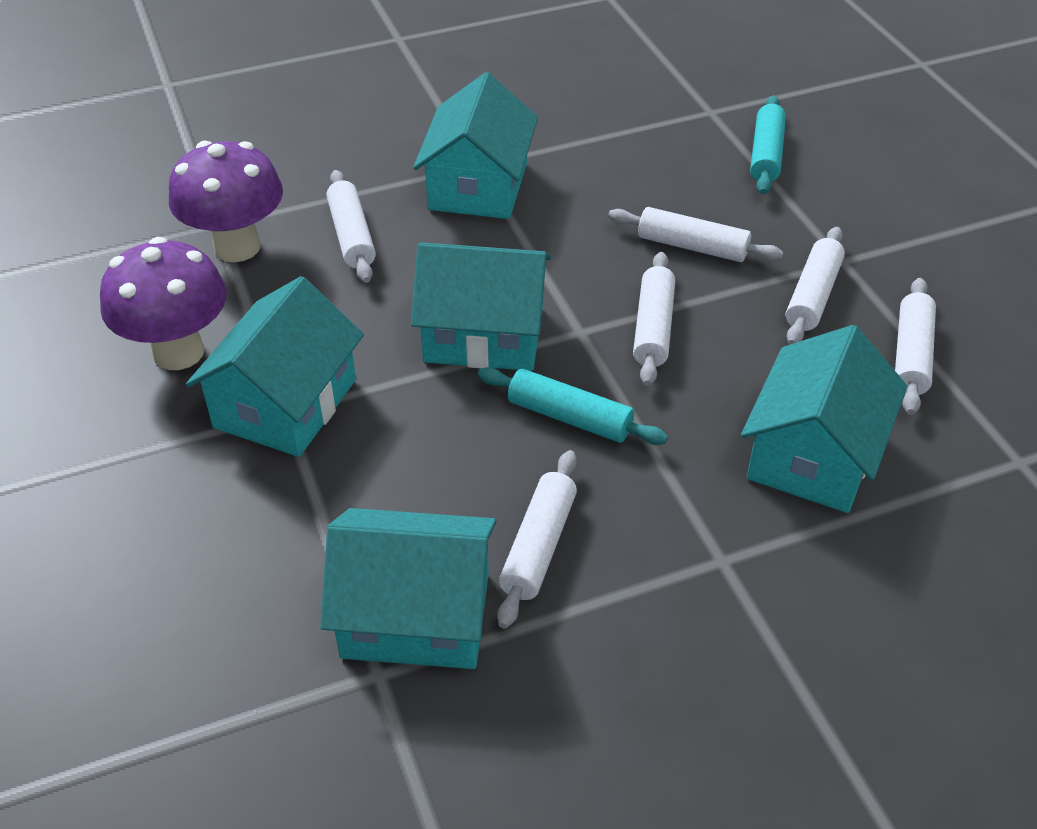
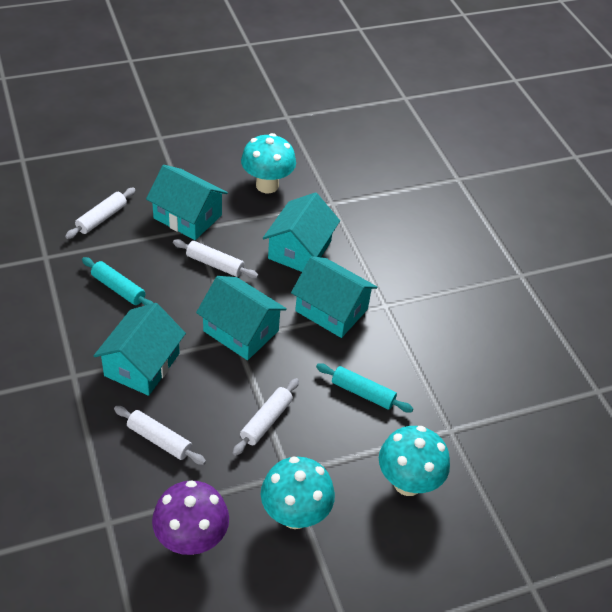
purple mushroom: 2 -> 1
turquoise mushroom: 0 -> 3
white rolling pin: 6 -> 4

